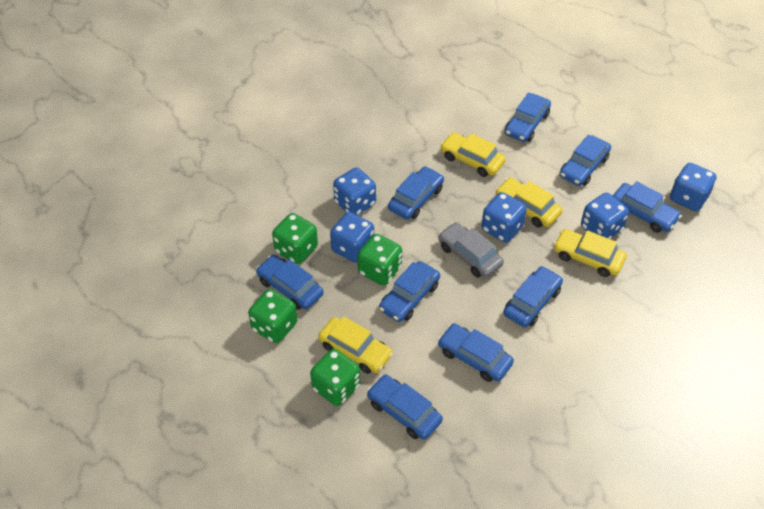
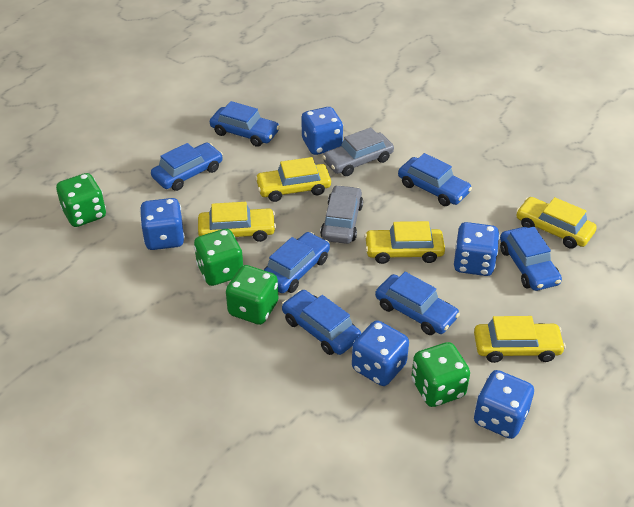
blue car: 9 -> 7
grey car: 1 -> 2
yellow car: 4 -> 5

